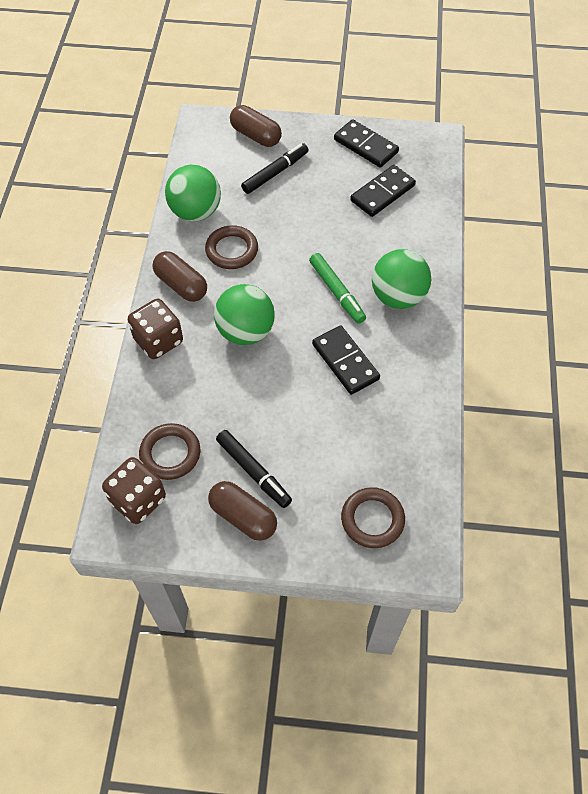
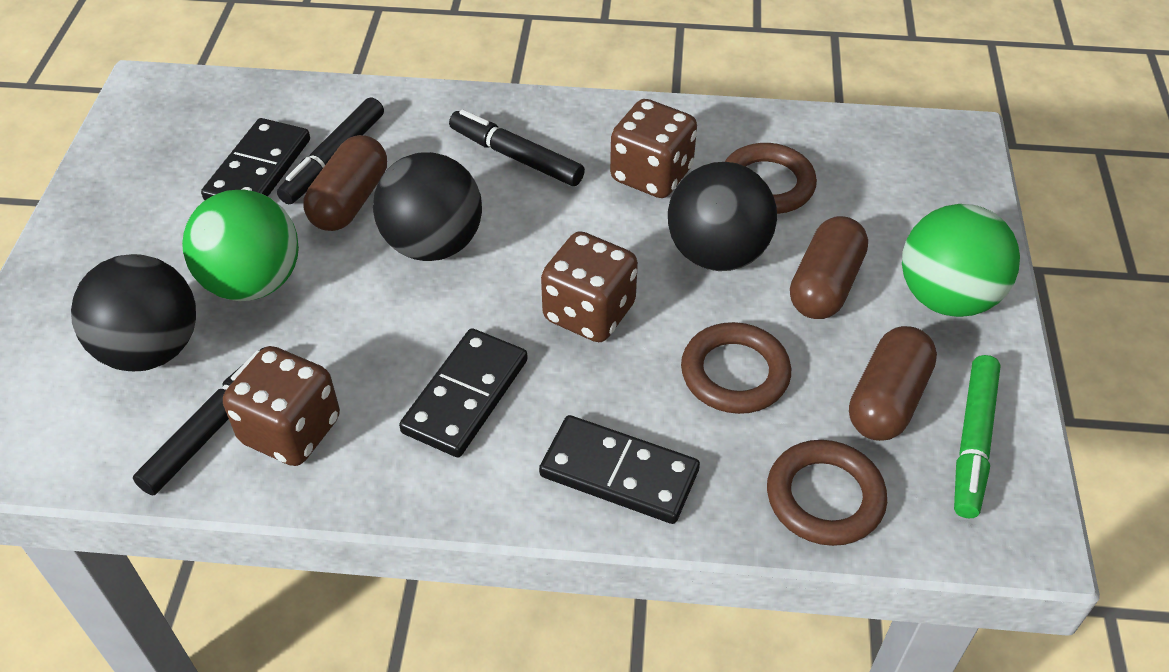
black ball: 0 -> 3
black marker: 2 -> 3
brown dice: 2 -> 3
green ball: 3 -> 2

